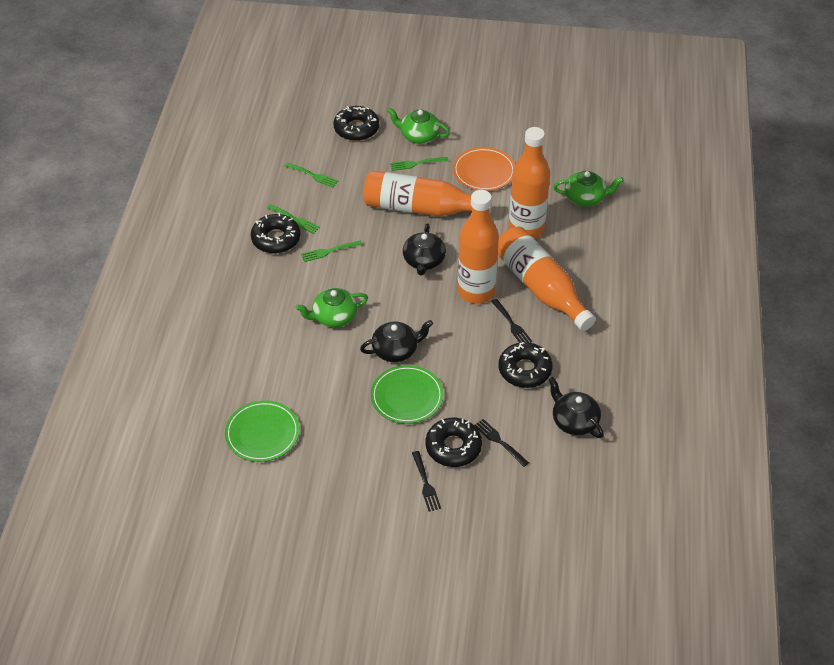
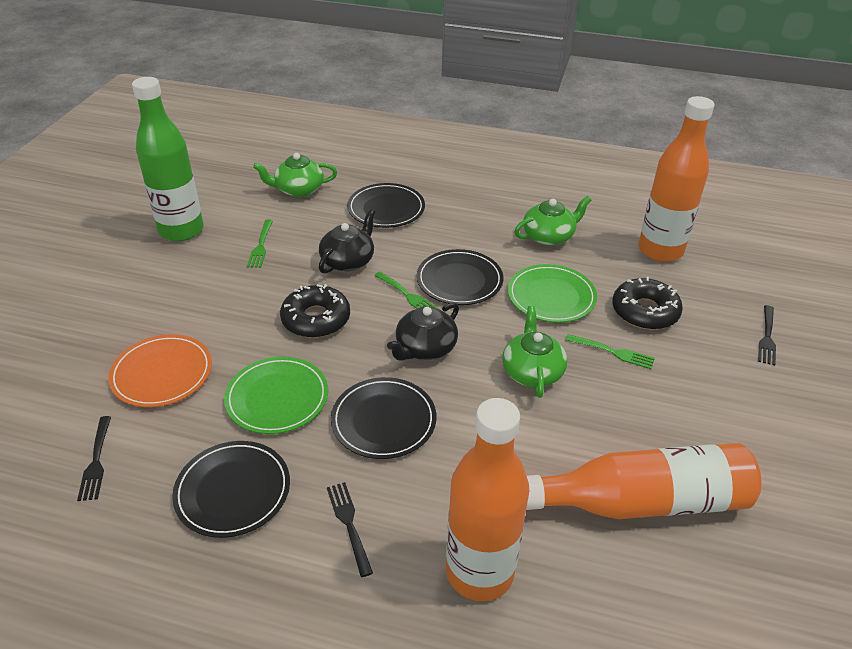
black donut: 4 -> 2
black plate: 0 -> 4
black teapot: 3 -> 2
green bottle: 0 -> 1
green fork: 4 -> 3
orange bottle: 4 -> 3

